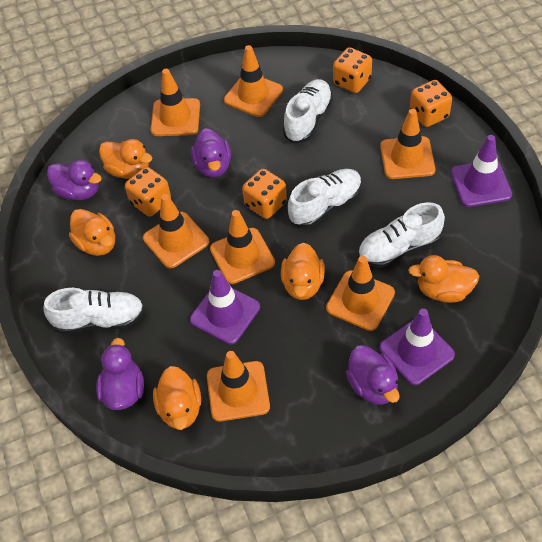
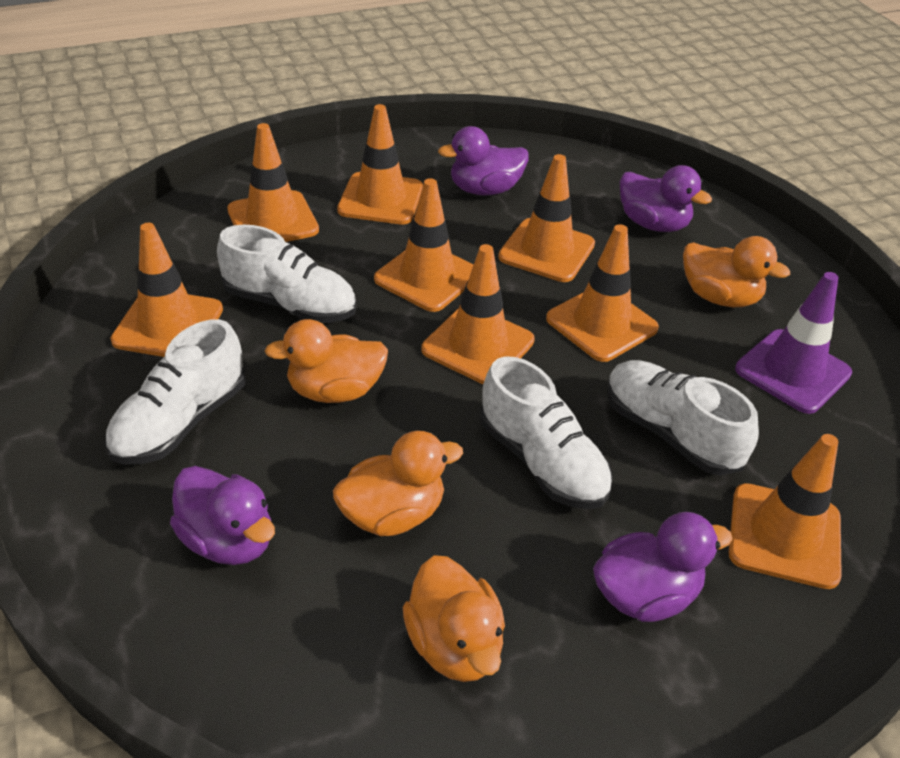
orange dice: 4 -> 0
orange duck: 5 -> 4
orange traffic cone: 7 -> 8
purple traffic cone: 3 -> 1

